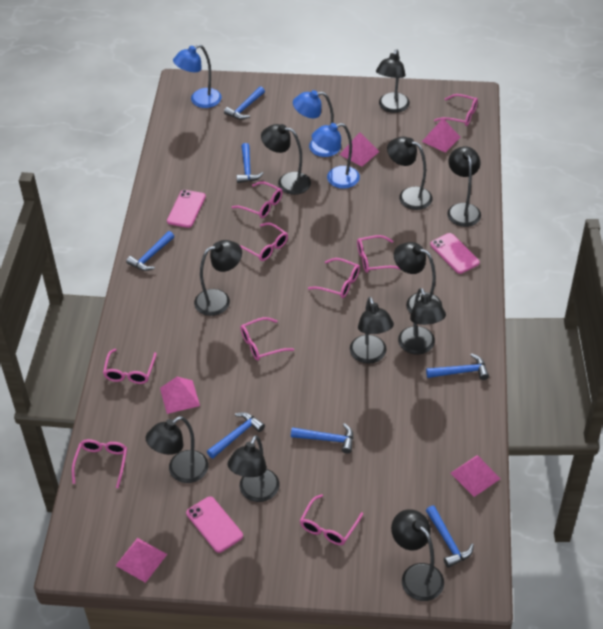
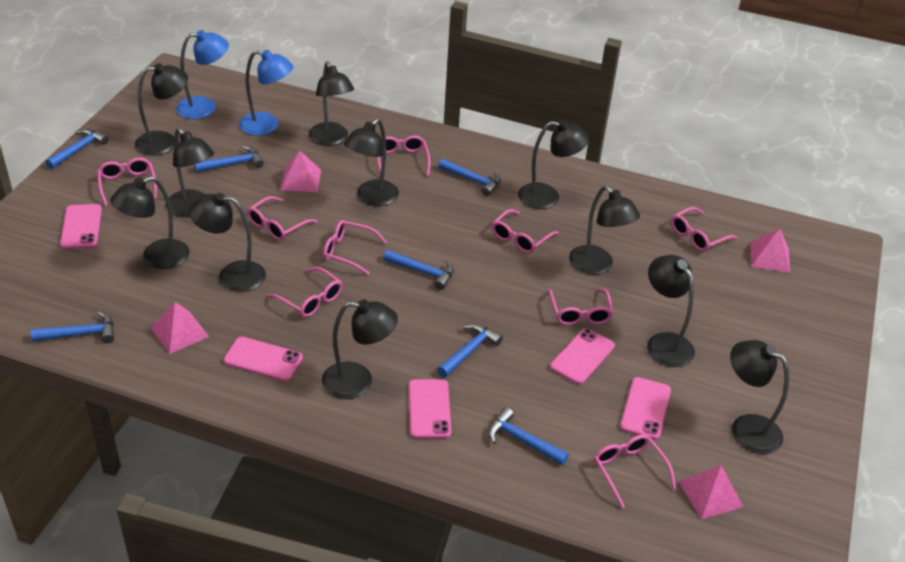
blue lamp: 3 -> 2
pink phone: 3 -> 5
pink pyramid: 5 -> 4

